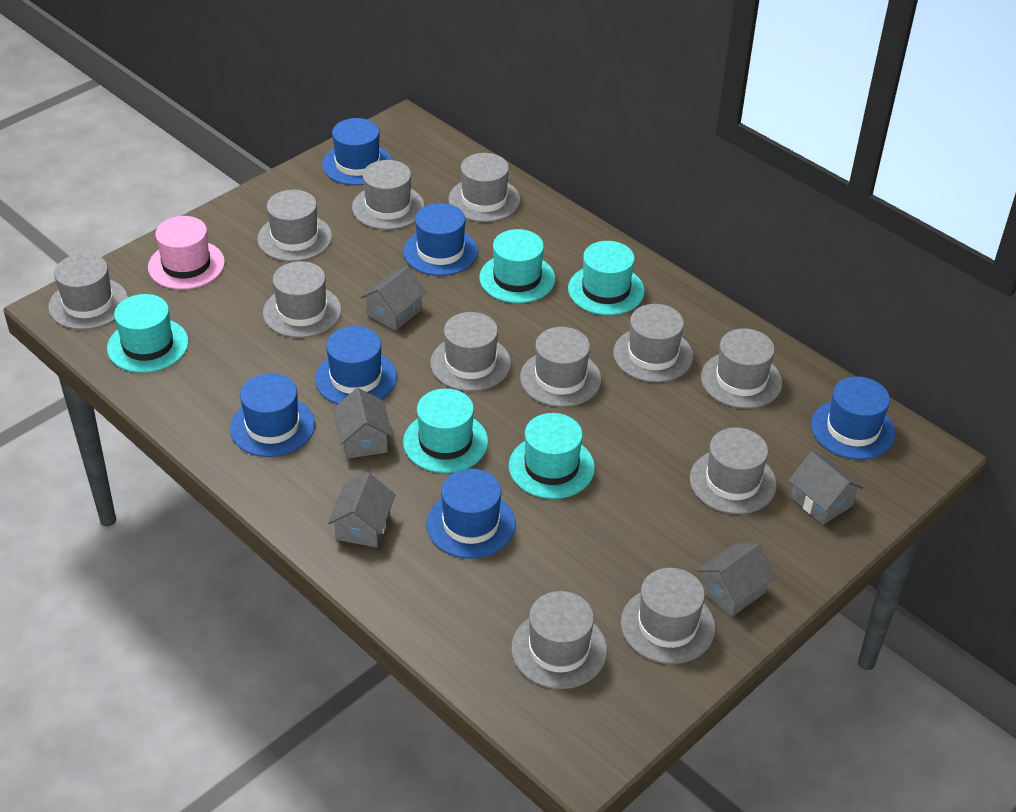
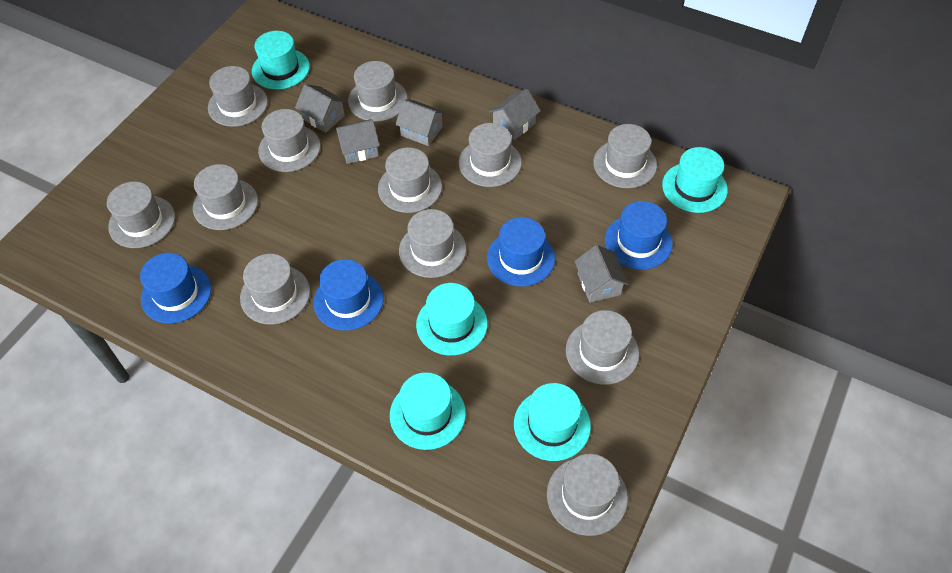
blue hat: 6 -> 4
pink hat: 1 -> 0

